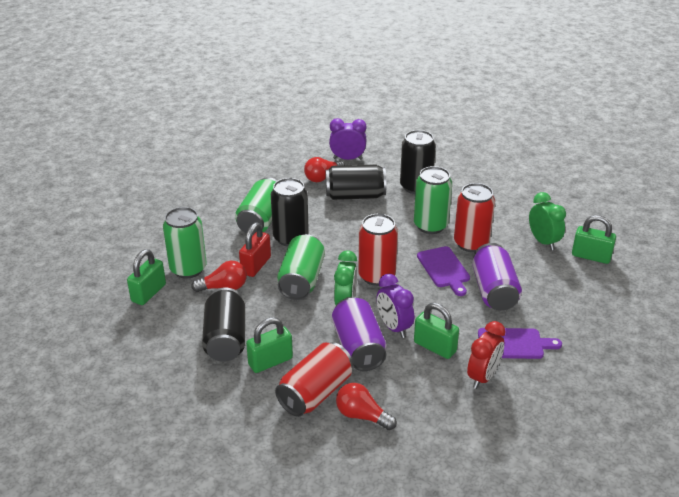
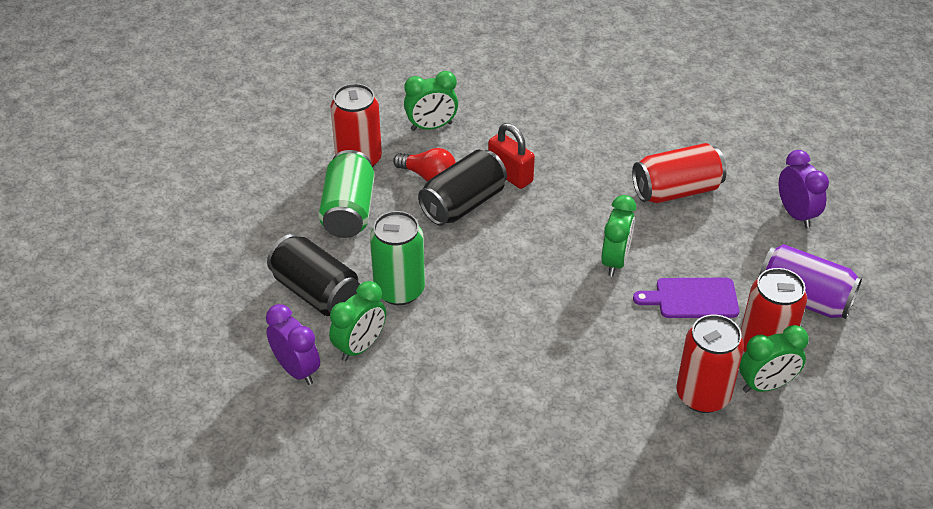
black can: 4 -> 2
green can: 4 -> 2
green clock: 2 -> 4
green padlock: 4 -> 0
purple can: 2 -> 1
purple cutting board: 2 -> 1
red can: 3 -> 4
red clock: 1 -> 0
red light bulb: 3 -> 1

